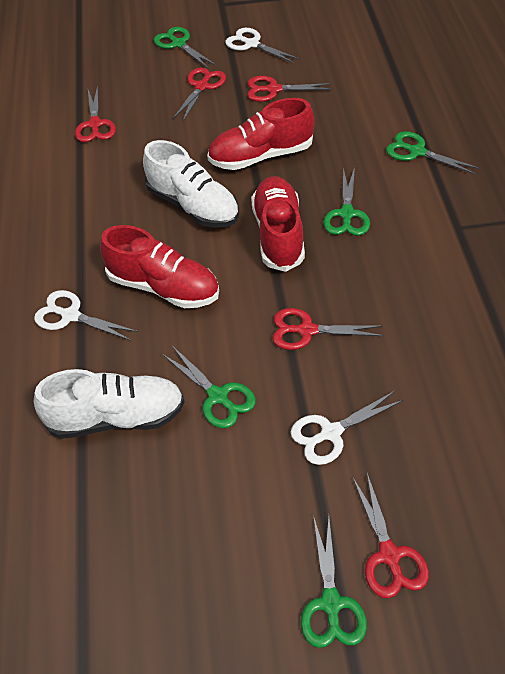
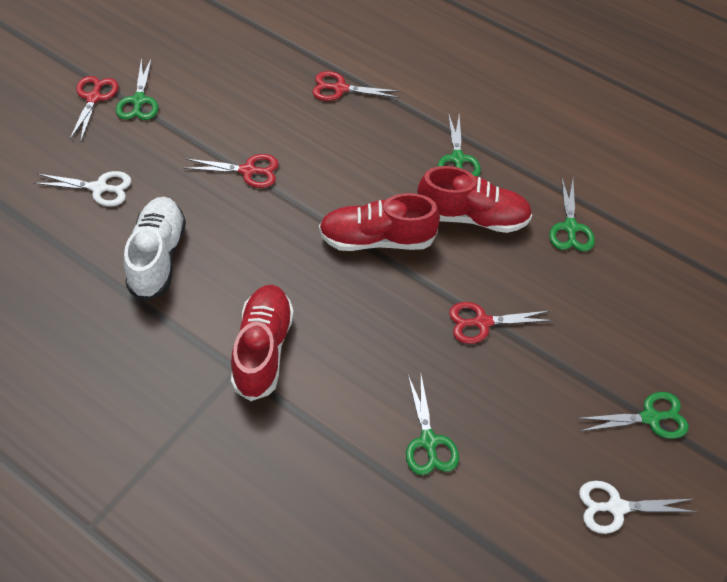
red scissors: 5 -> 4
white scissors: 3 -> 2
white shoe: 2 -> 1

